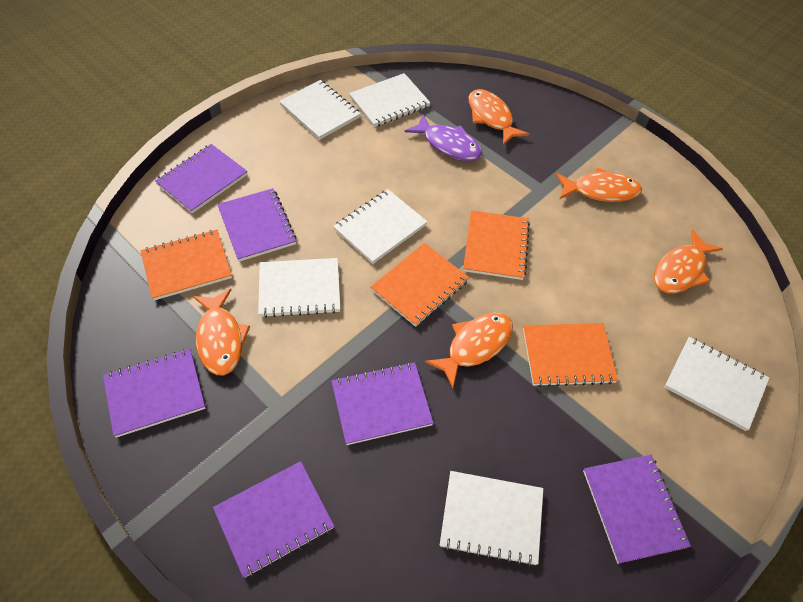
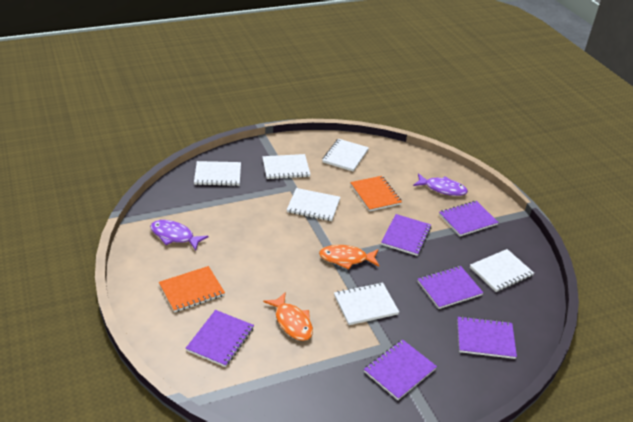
orange fish: 5 -> 2
orange notebook: 4 -> 2
purple fish: 1 -> 2

